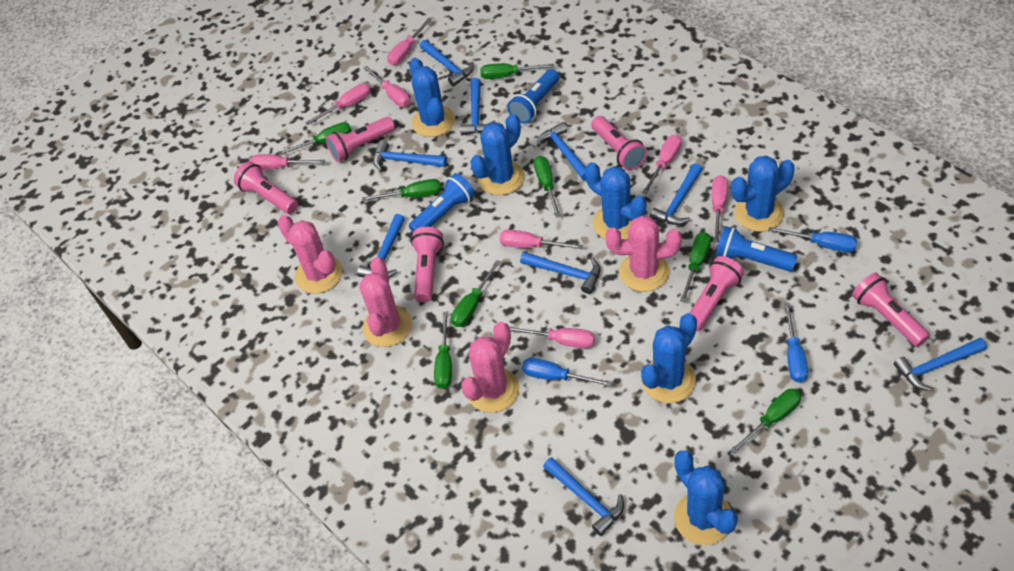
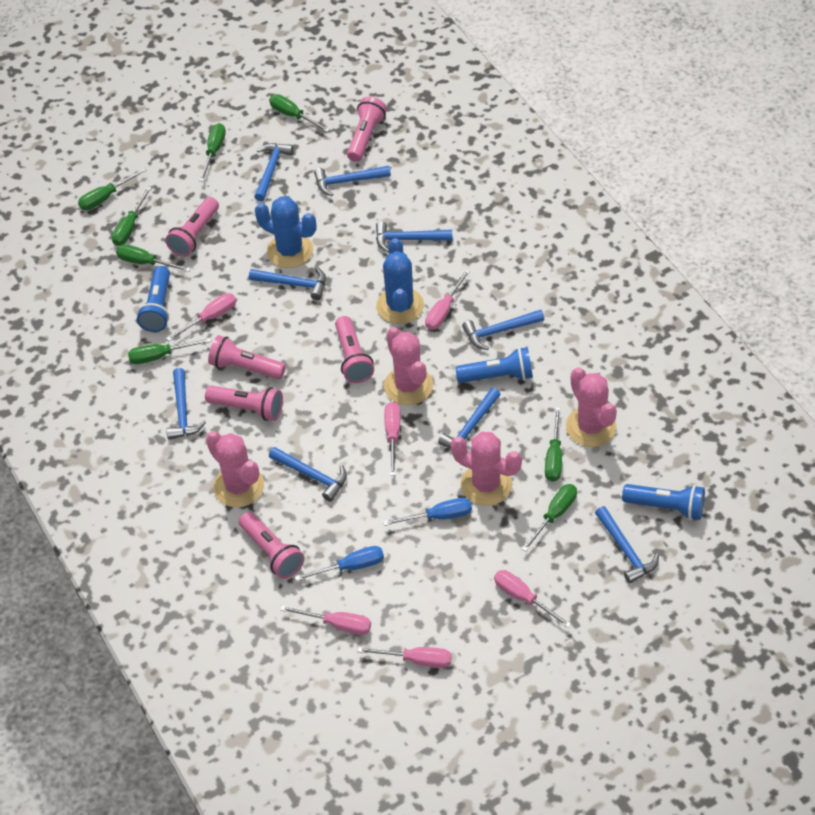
blue cactus: 6 -> 2
blue screwdriver: 3 -> 2
pink screwdriver: 8 -> 6

